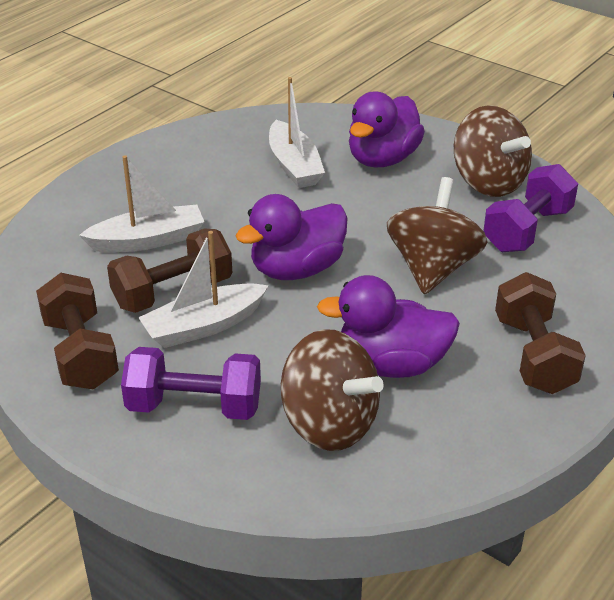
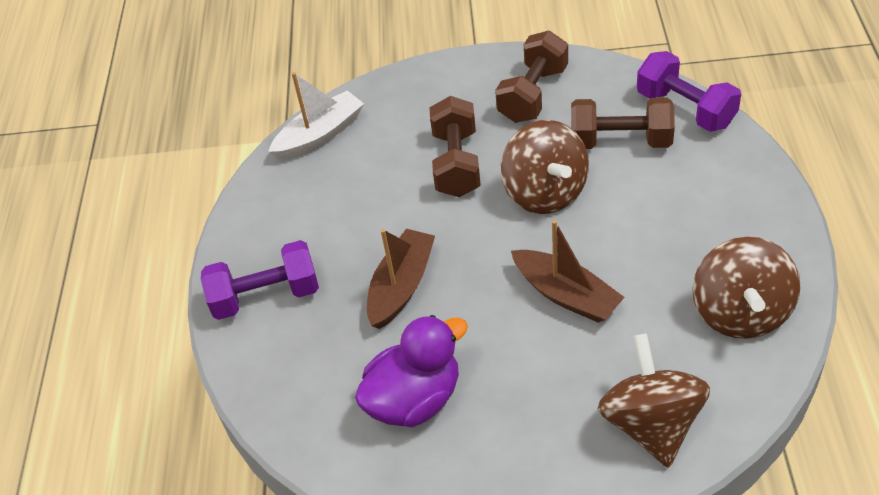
brown boat: 0 -> 2
purple duck: 3 -> 1
white boat: 3 -> 1

